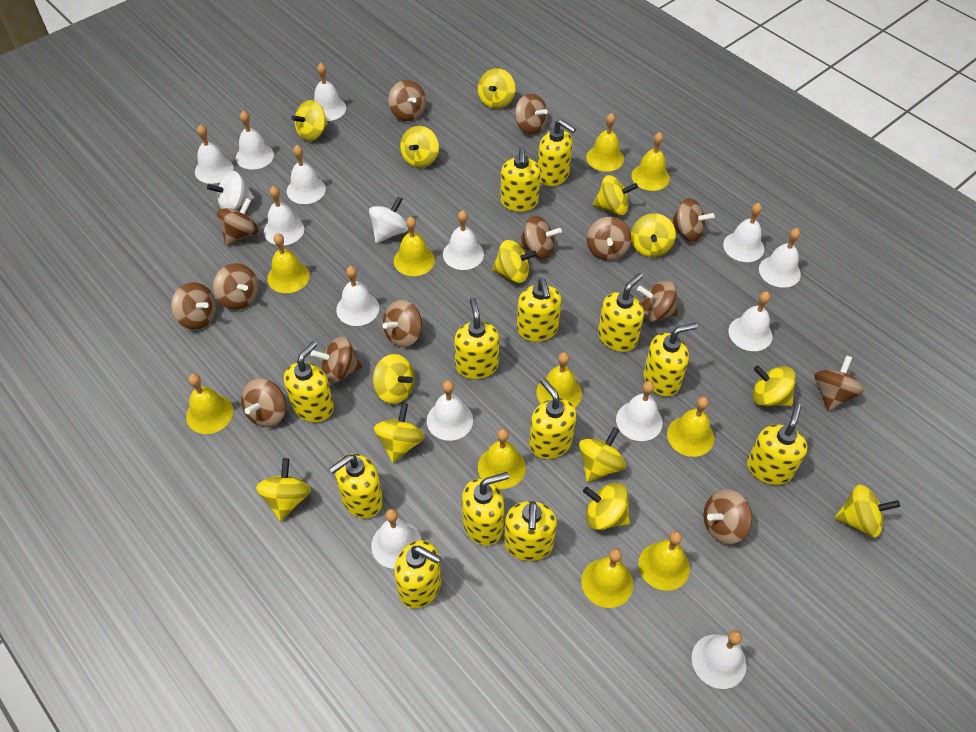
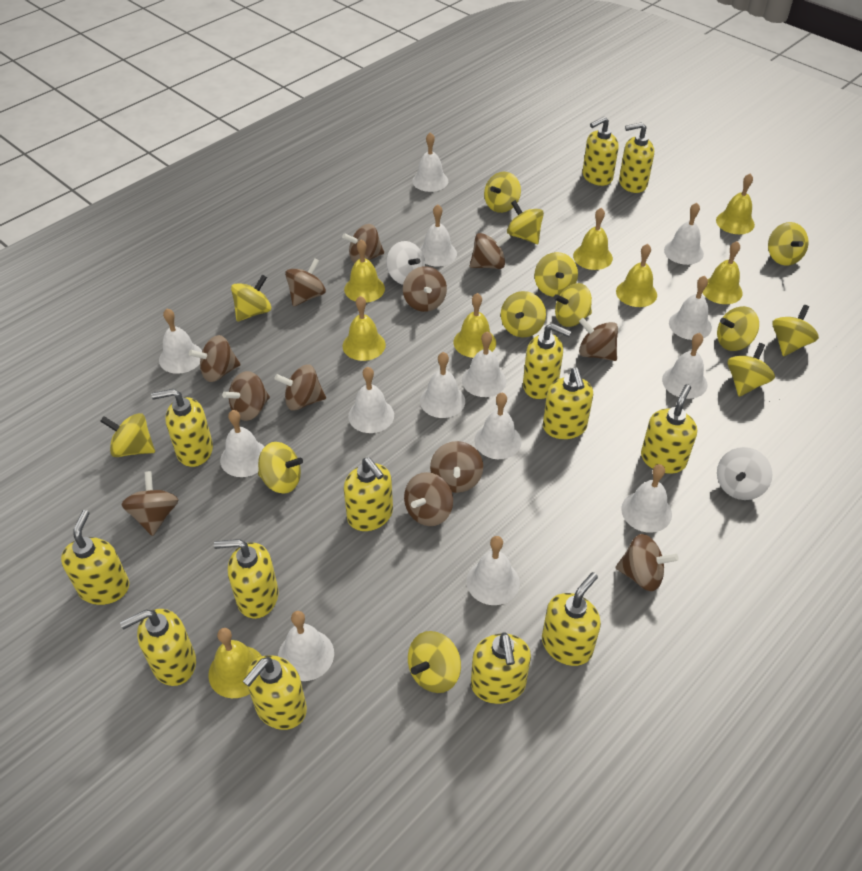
brown spinning top: 14 -> 12
yellow bell: 10 -> 8

